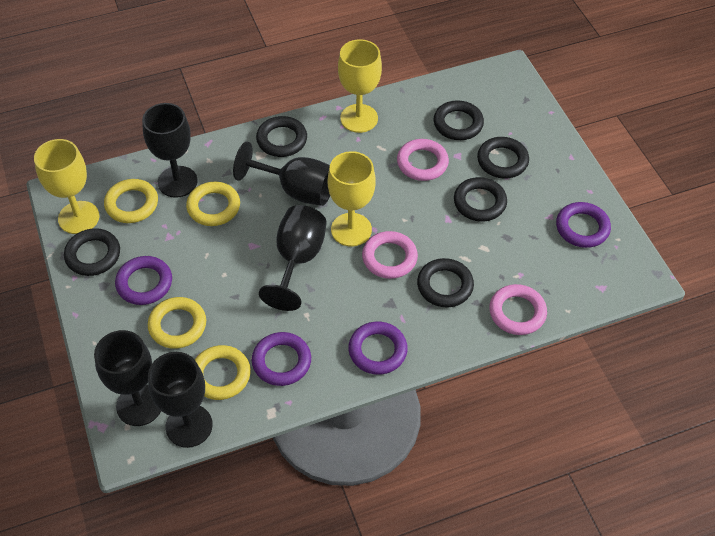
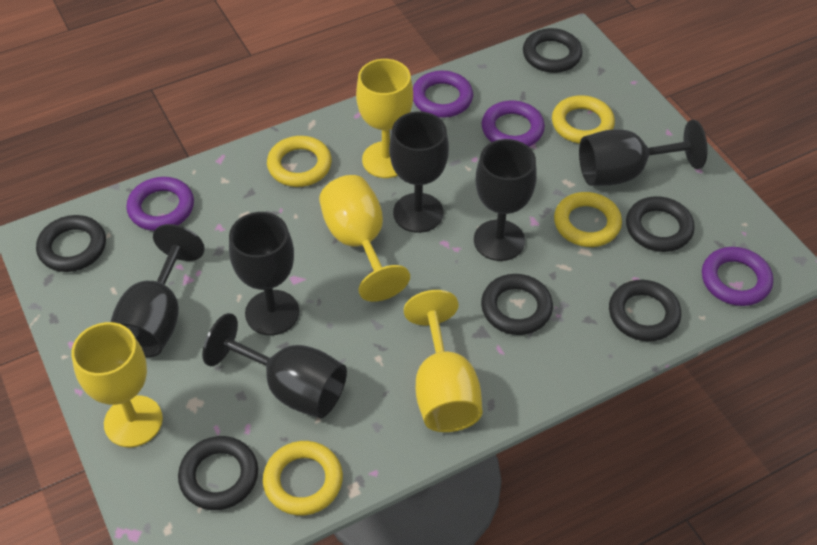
black goblet: 5 -> 6
pink ring: 3 -> 0
yellow goblet: 3 -> 4

